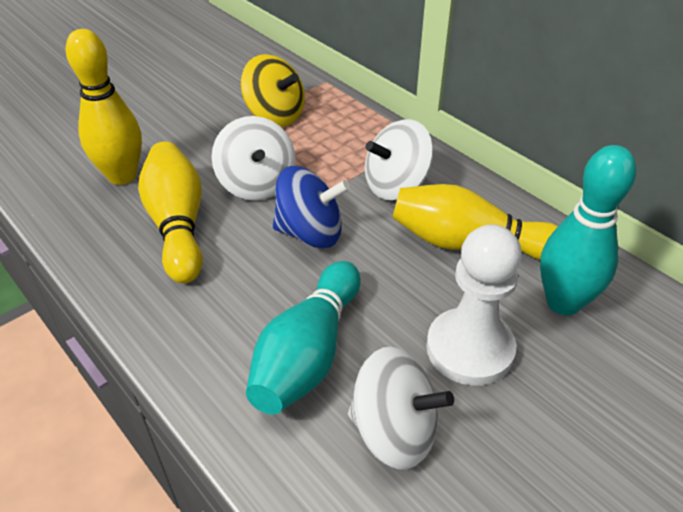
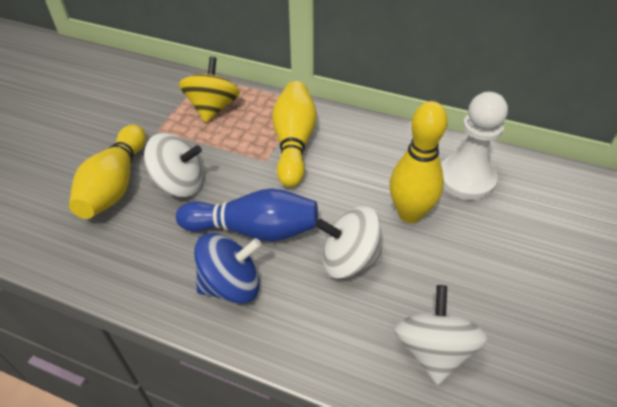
blue bowling pin: 0 -> 1
turquoise bowling pin: 2 -> 0

